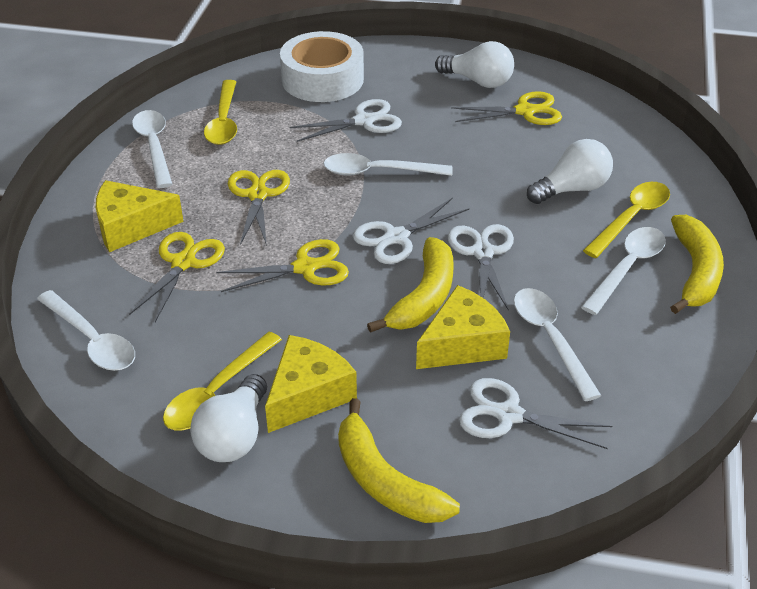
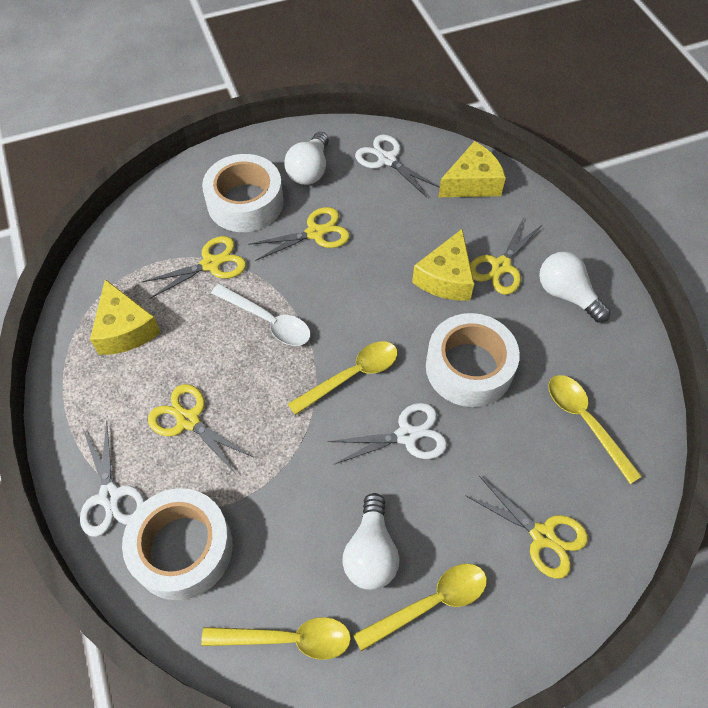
white scissors: 4 -> 3
white spoon: 5 -> 1
white tape: 1 -> 3
yellow banana: 3 -> 0
yellow scissors: 4 -> 5
yellow spoon: 3 -> 4

